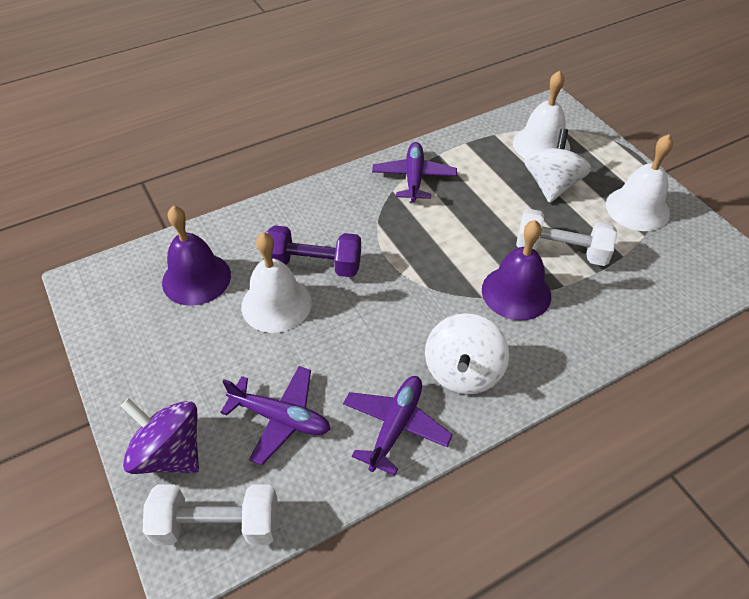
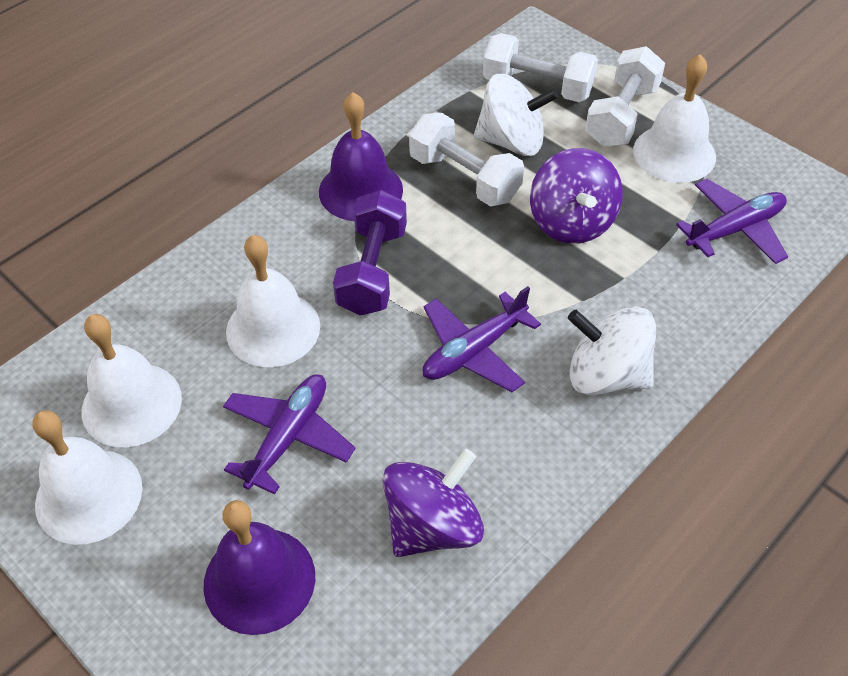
purple spinning top: 1 -> 2
white bell: 3 -> 4
white dumbbell: 2 -> 3

